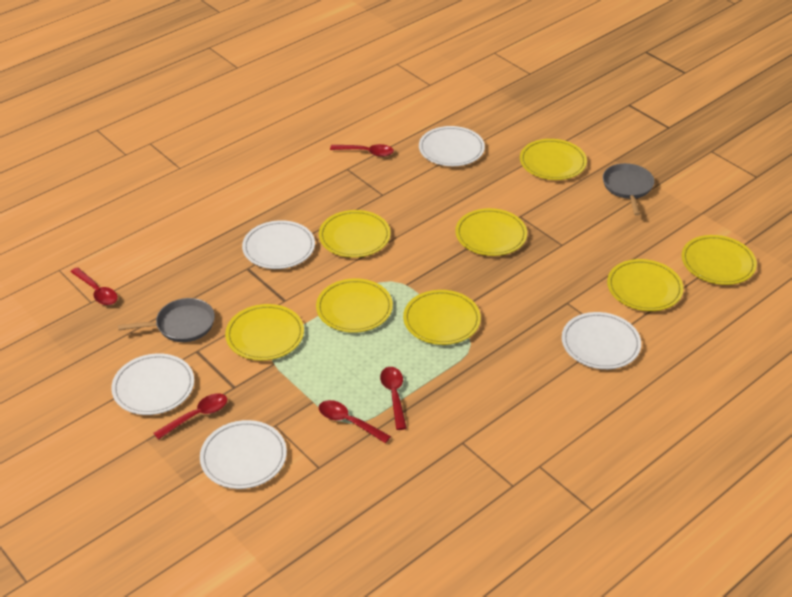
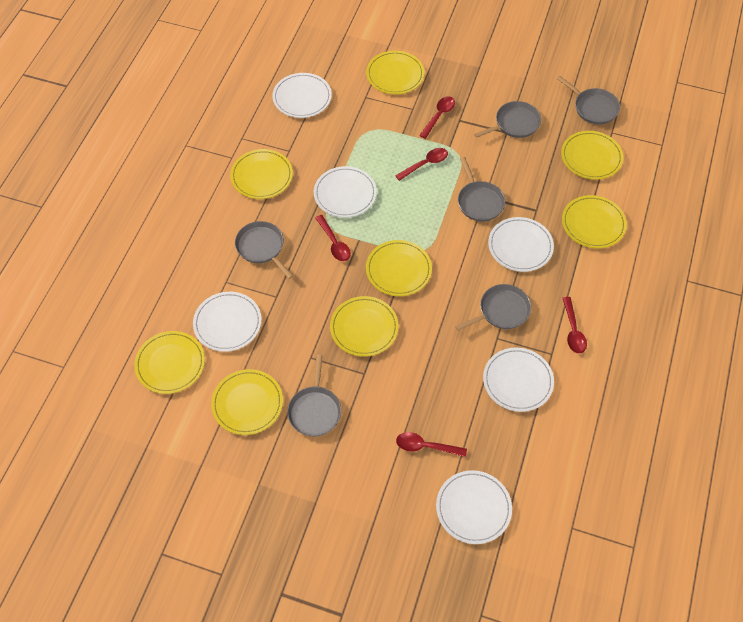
grey pan: 2 -> 6
white plate: 5 -> 6

